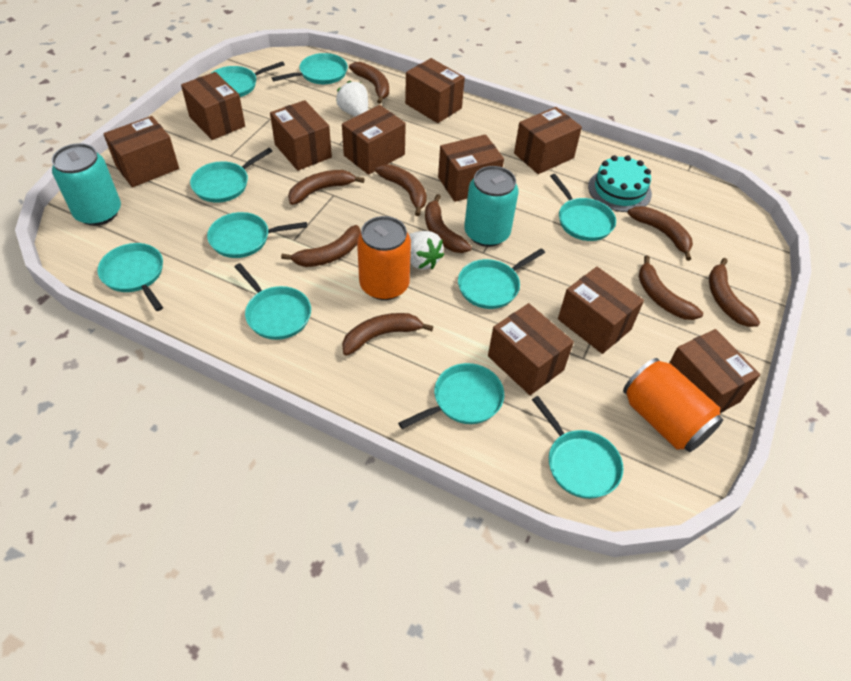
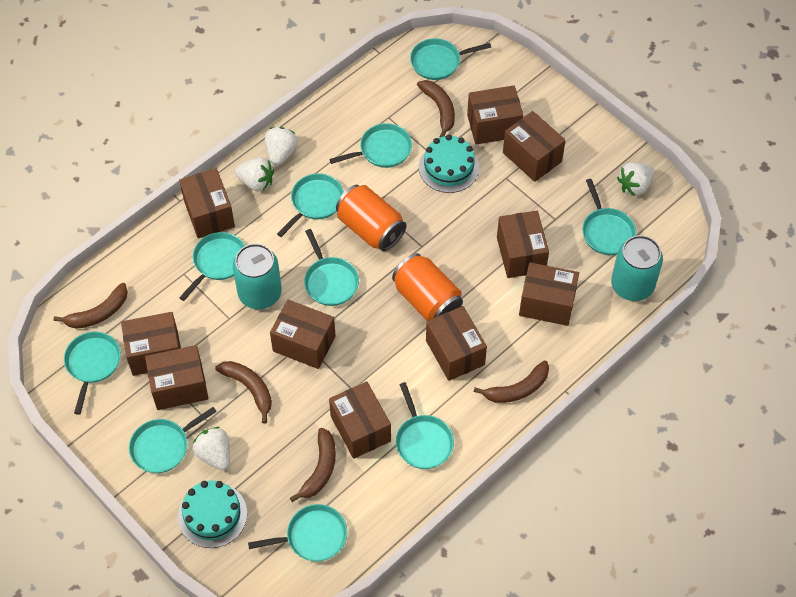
brown banana: 9 -> 5
turquoise cake: 1 -> 2
white strawberry: 2 -> 4

